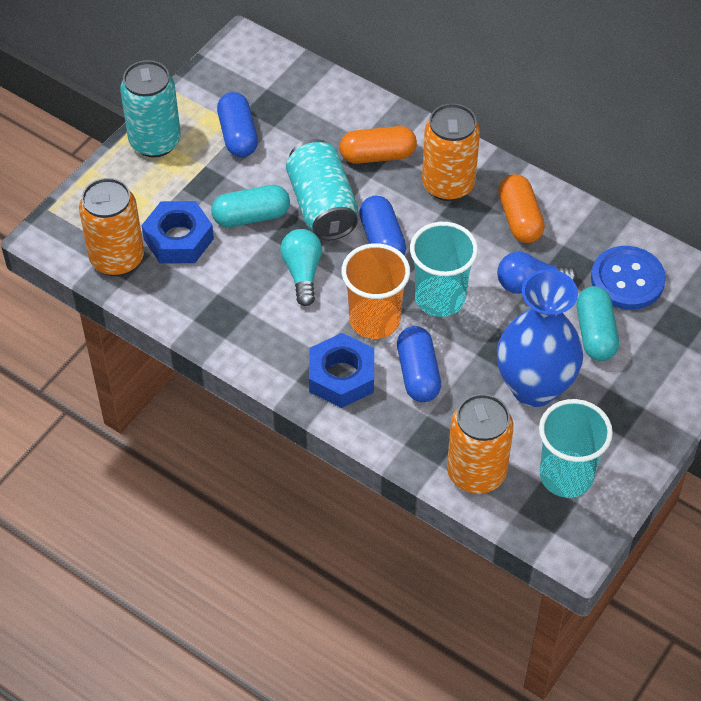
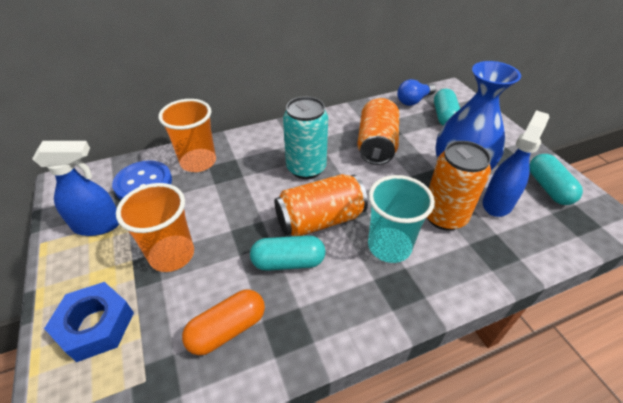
blue capsule: 3 -> 0
blue nut: 2 -> 1
blue spray bottle: 0 -> 2
orange capsule: 2 -> 1
orange cup: 1 -> 2
turquoise can: 2 -> 1
turquoise capsule: 2 -> 3
turquoise cup: 2 -> 1
turquoise light bulb: 1 -> 0

